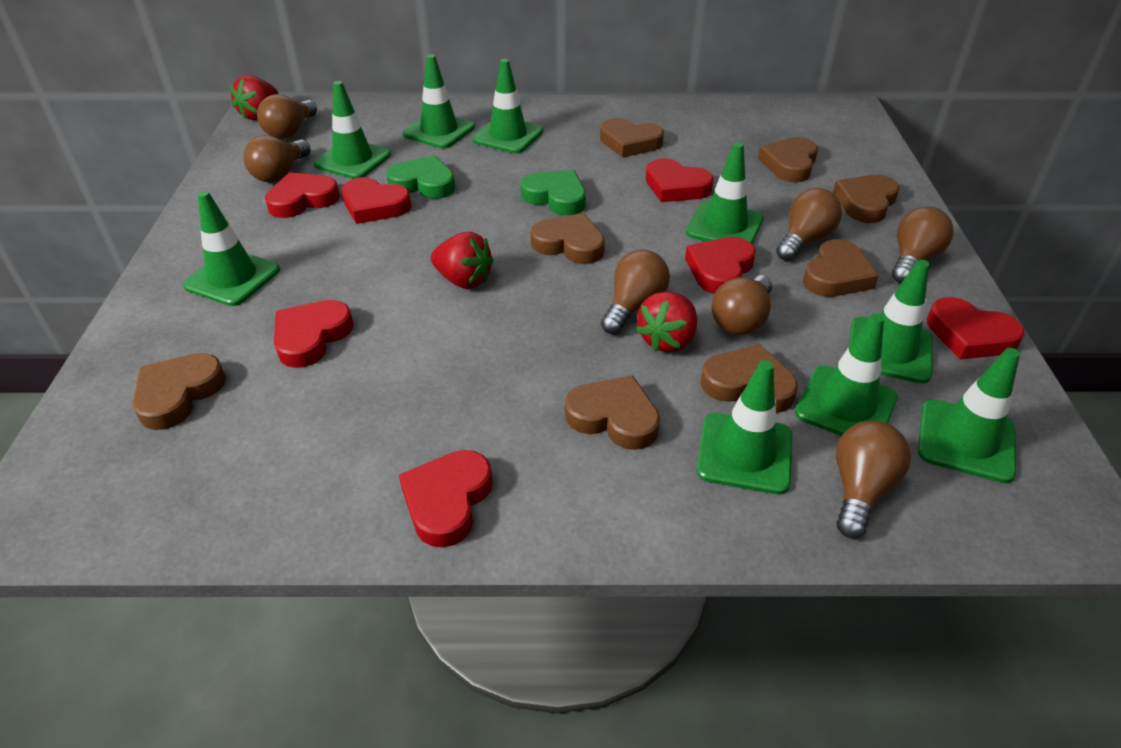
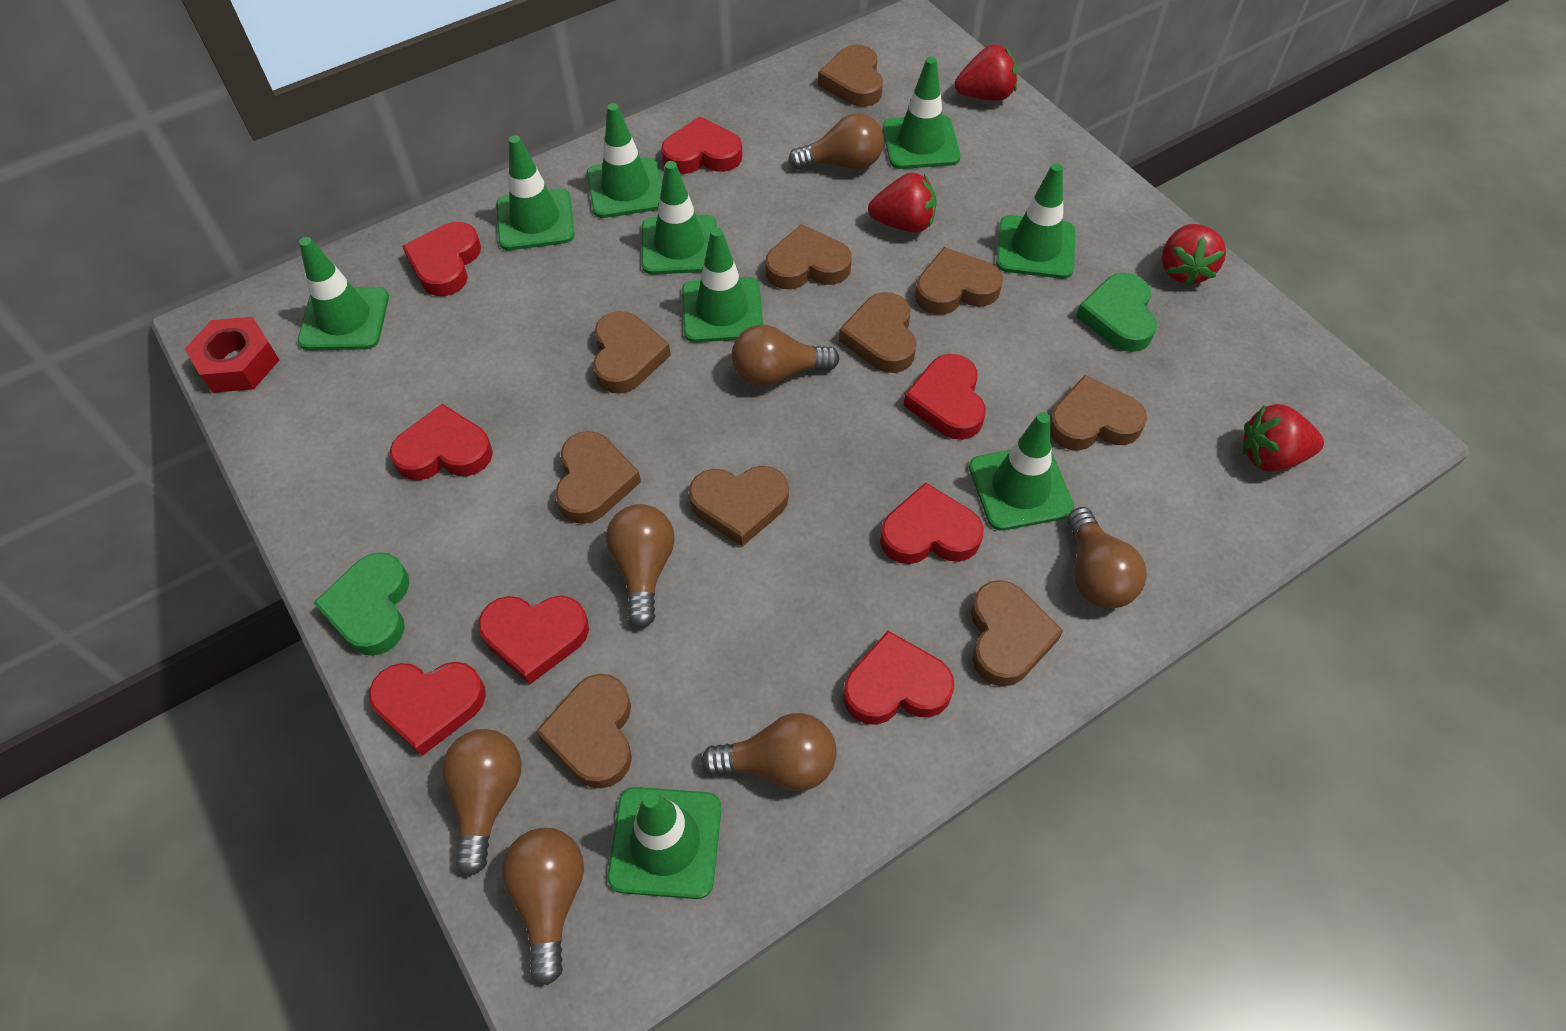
brown heart: 8 -> 10
red heart: 7 -> 8
red nut: 0 -> 1
red strawberry: 3 -> 4

